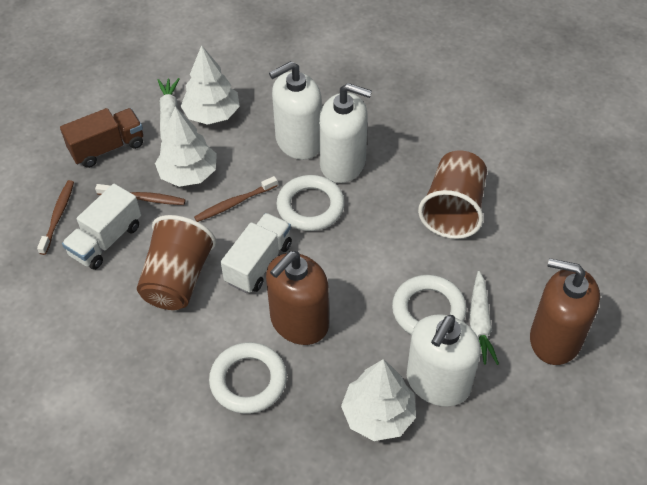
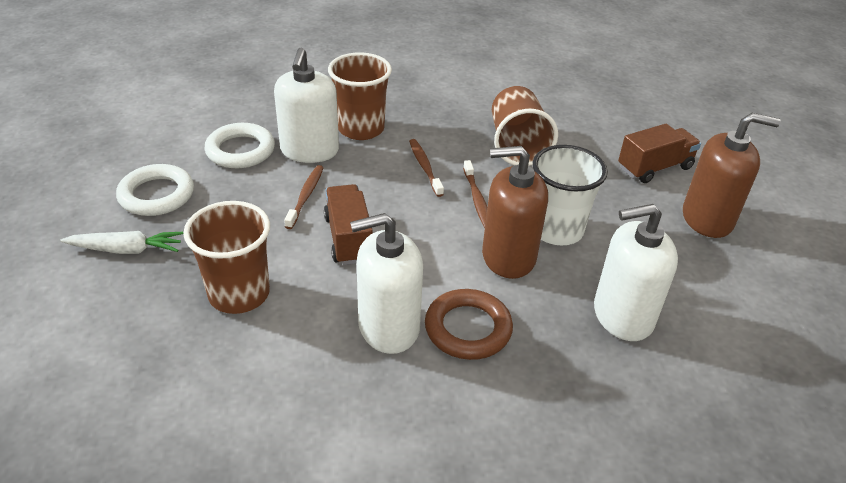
brown cup: 2 -> 3
brown ring: 0 -> 1
brown truck: 1 -> 2
white carrot: 2 -> 1
white cup: 0 -> 1
white ring: 3 -> 2
white tree: 3 -> 0
white truck: 2 -> 0

